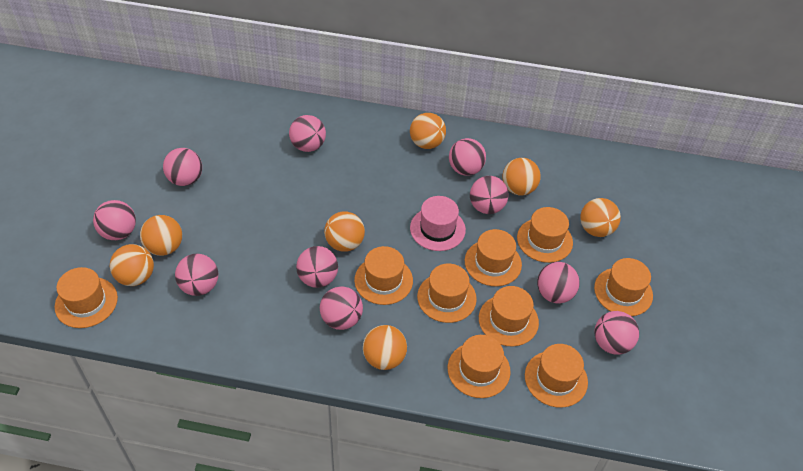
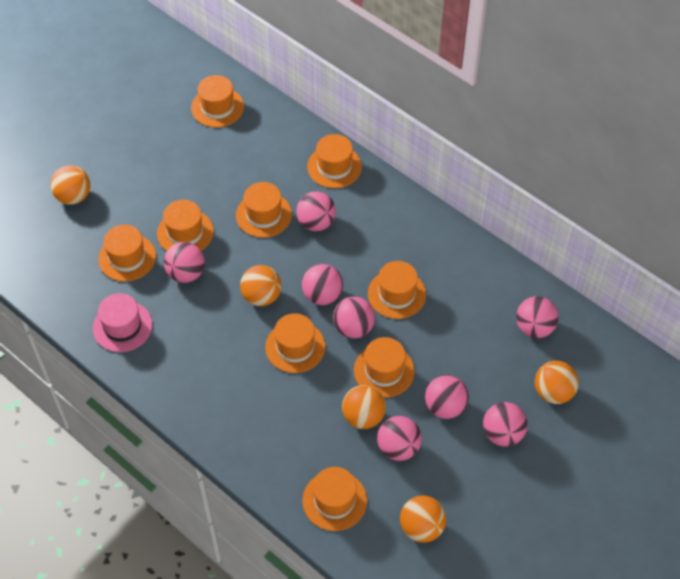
orange ball: 7 -> 5
pink ball: 10 -> 8

